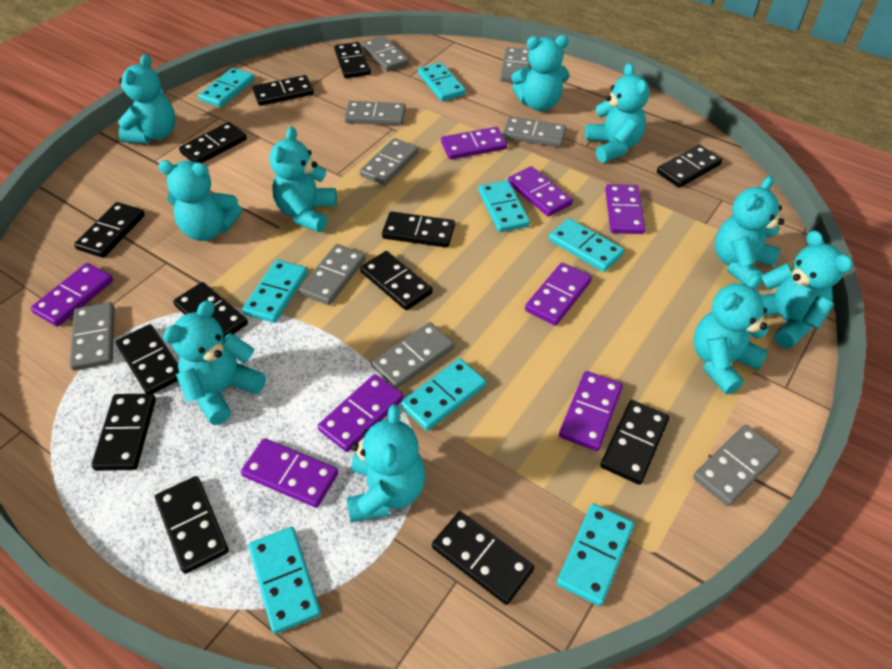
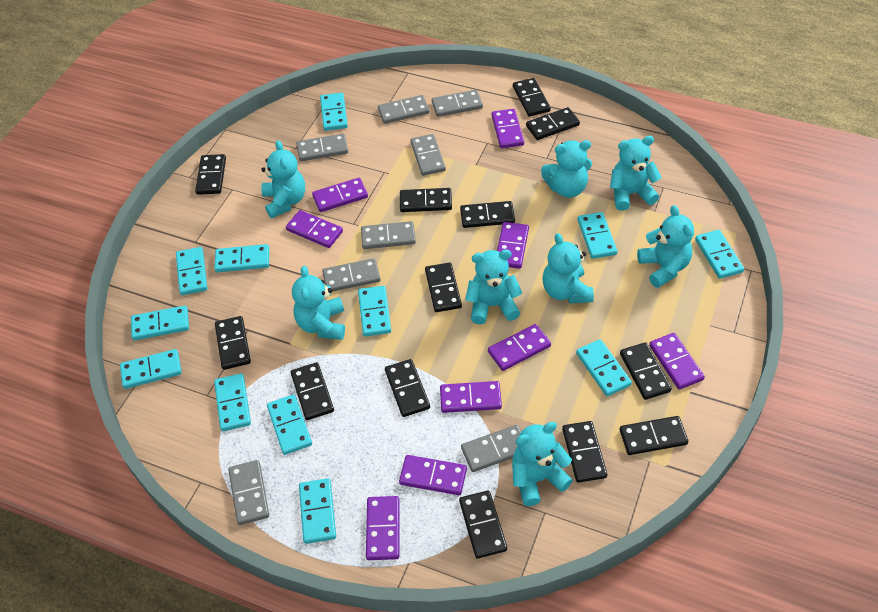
grey domino: 9 -> 8
purple domino: 8 -> 9
turquoise domino: 8 -> 12
turquoise teddy bear: 10 -> 8

